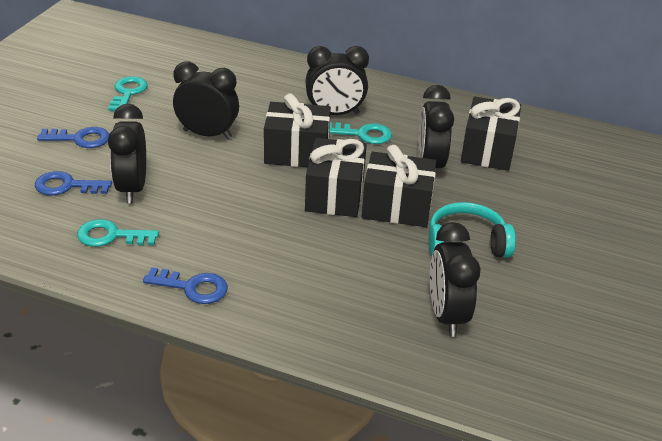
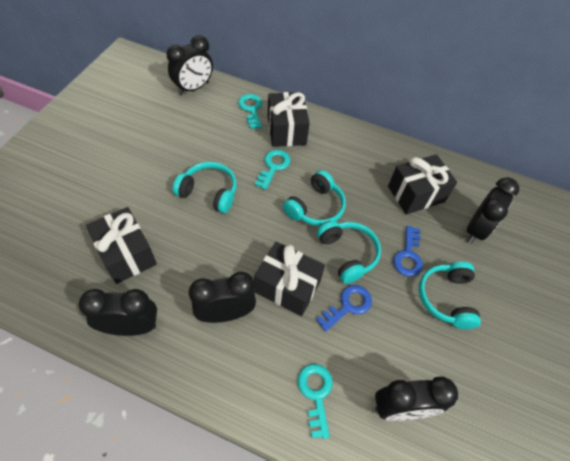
blue key: 3 -> 2
turquoise headphones: 1 -> 4

